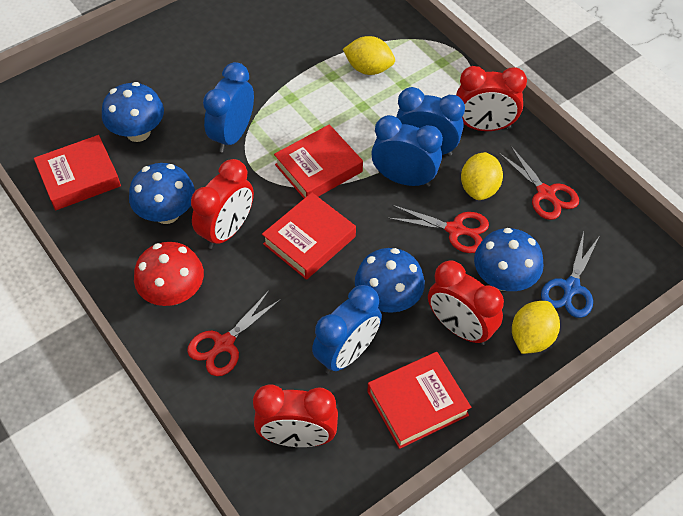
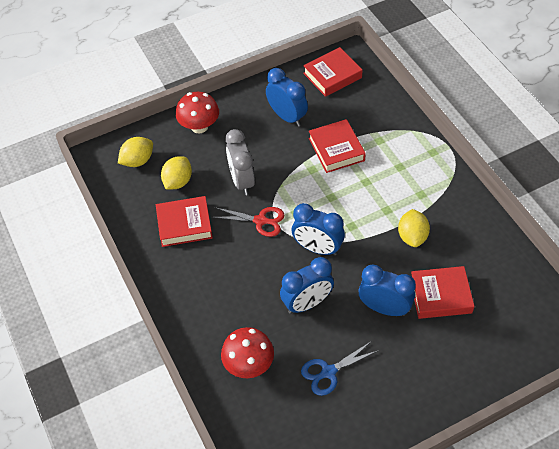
blue mushroom: 4 -> 0
grey clock: 0 -> 1
red clock: 4 -> 0
red mushroom: 1 -> 2
red scissors: 3 -> 1

